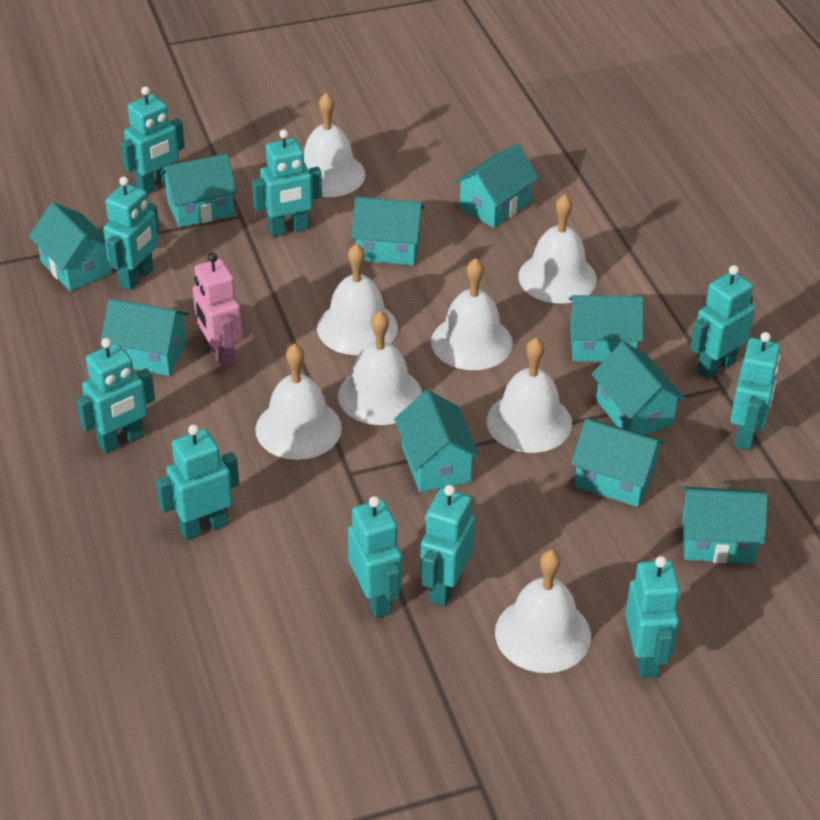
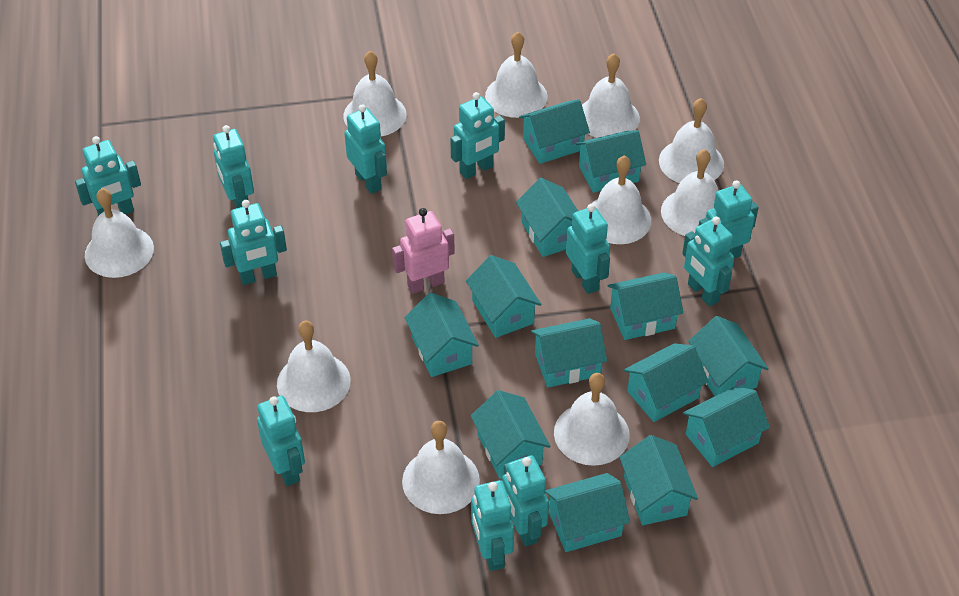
turquoise house: 10 -> 13
turquoise robot: 10 -> 11
white bell: 8 -> 10

